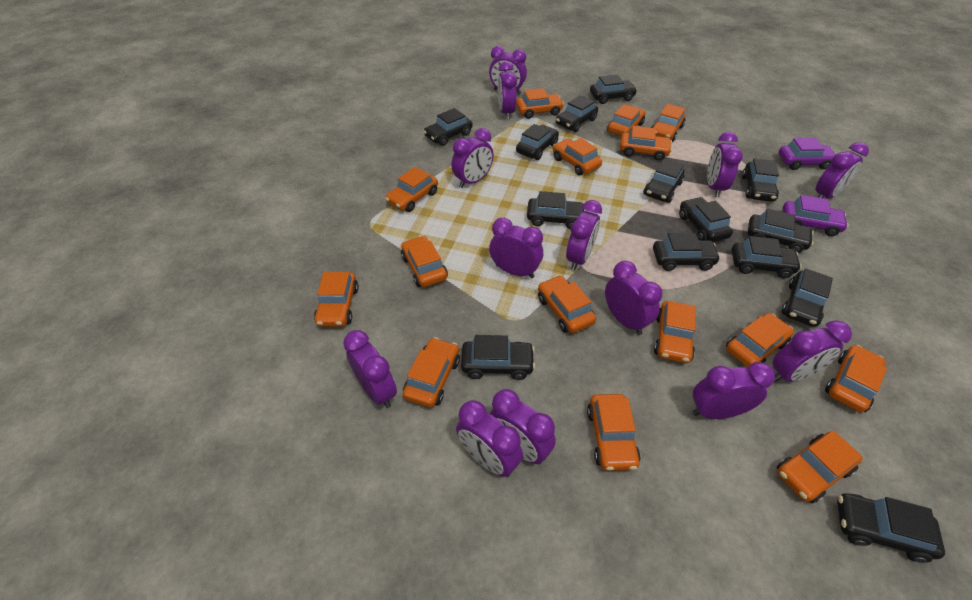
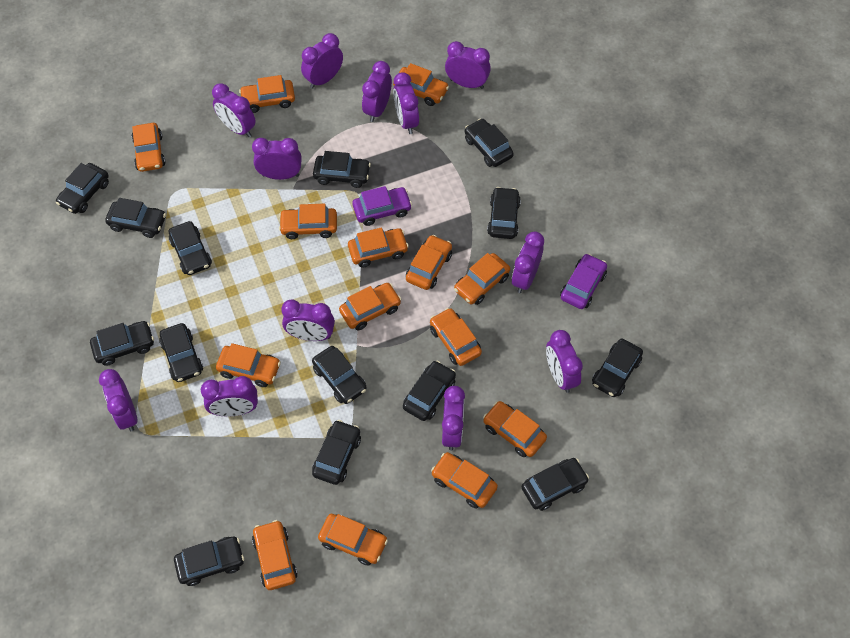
orange car: 15 -> 14
purple clock: 13 -> 12

